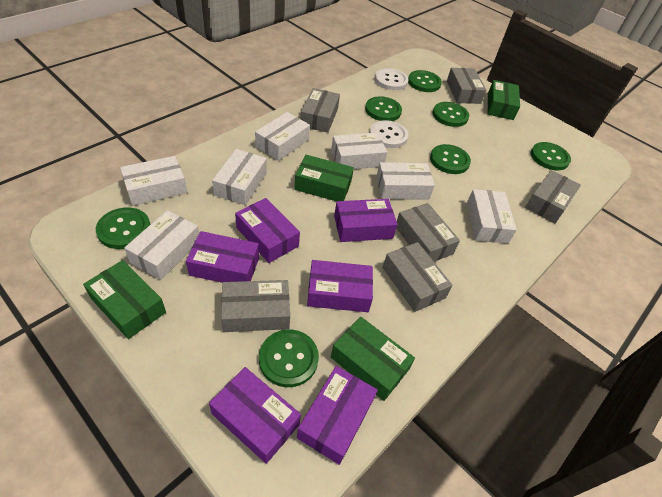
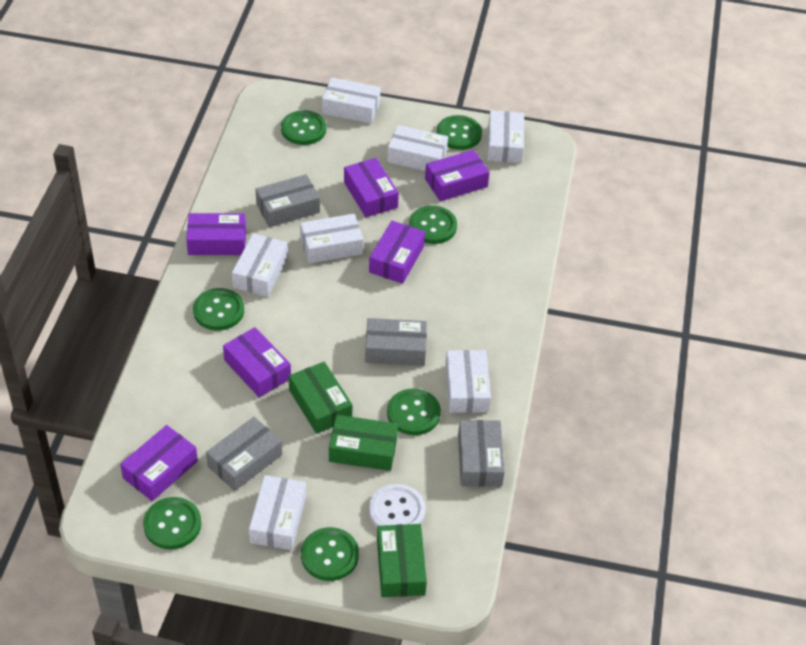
green box: 4 -> 3
grey box: 6 -> 4
white button: 2 -> 1

